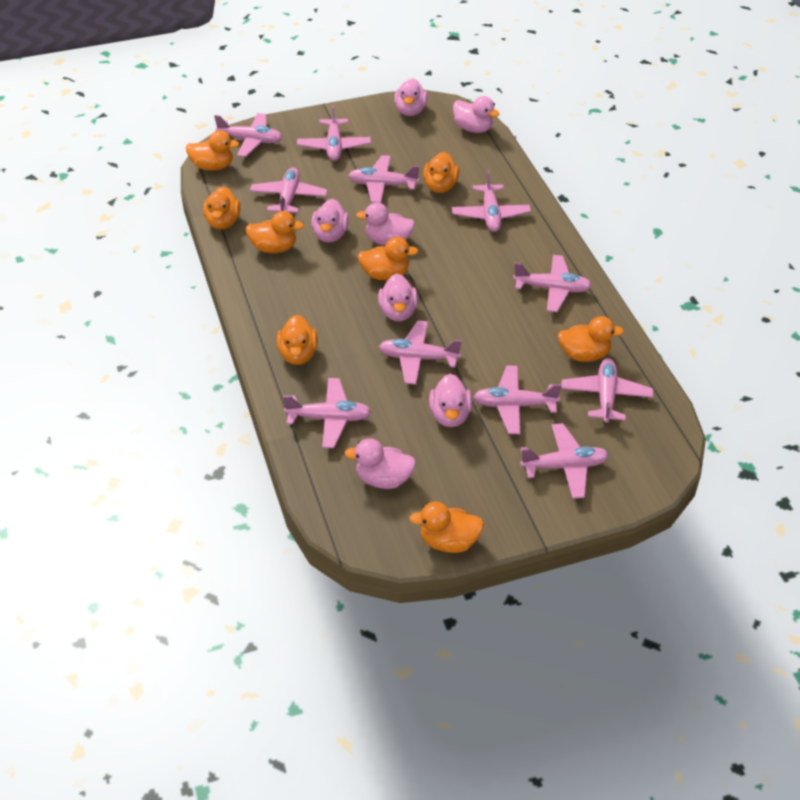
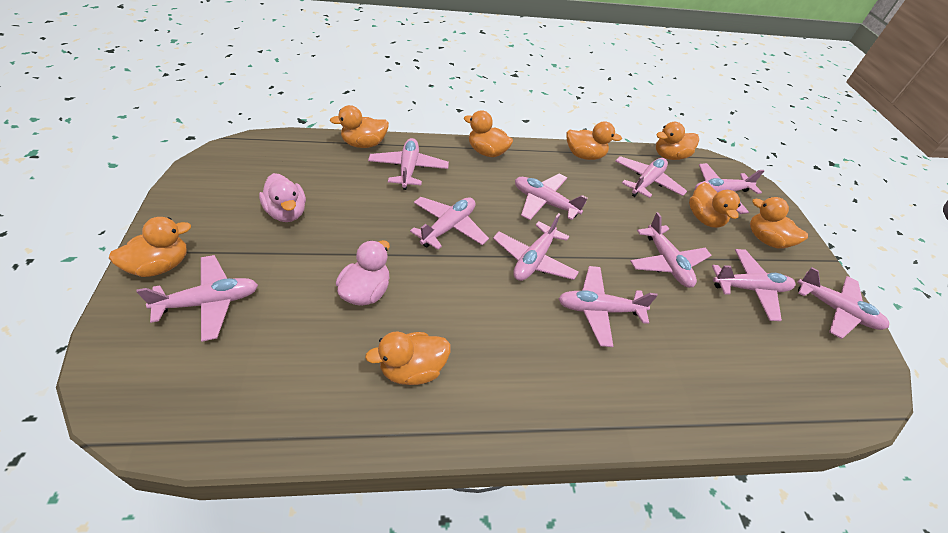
pink duck: 7 -> 2

